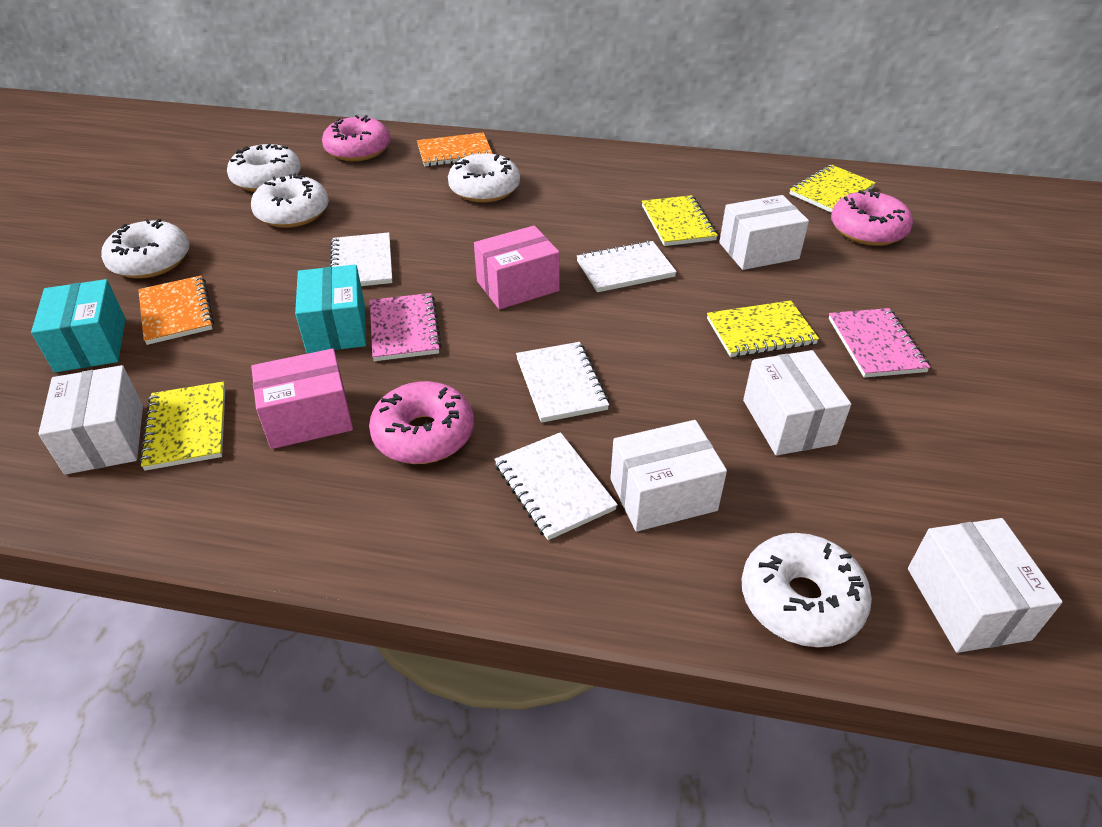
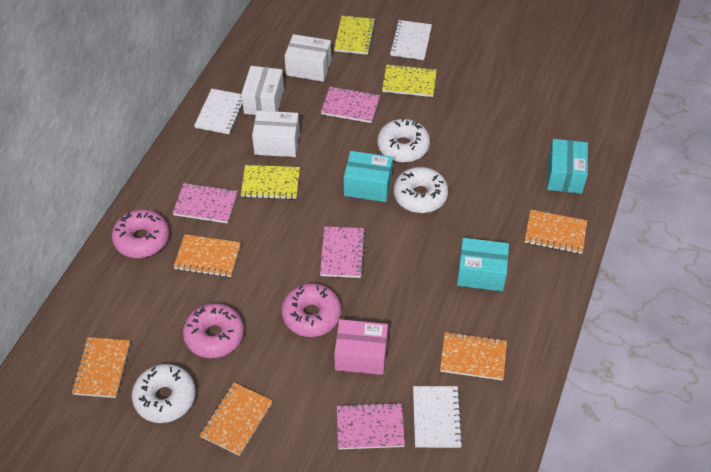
orange notebook: 2 -> 5
pink box: 2 -> 1
pink notebook: 2 -> 4
turquoise box: 2 -> 3
white box: 5 -> 3
white donut: 5 -> 3
white notebook: 4 -> 3
yellow notebook: 4 -> 3

